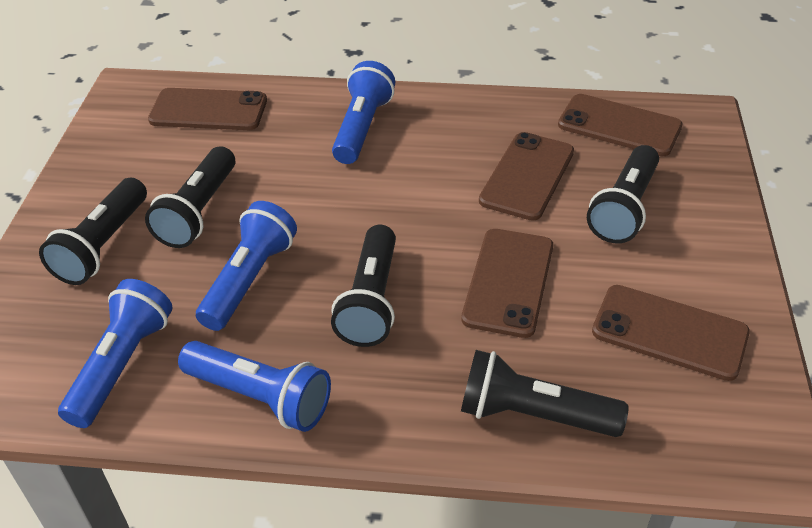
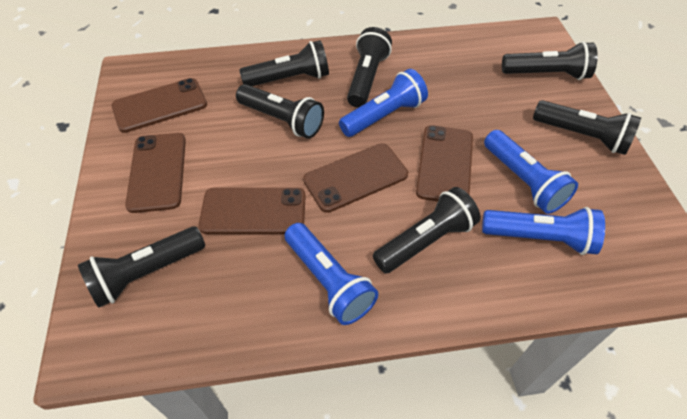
black flashlight: 5 -> 7

